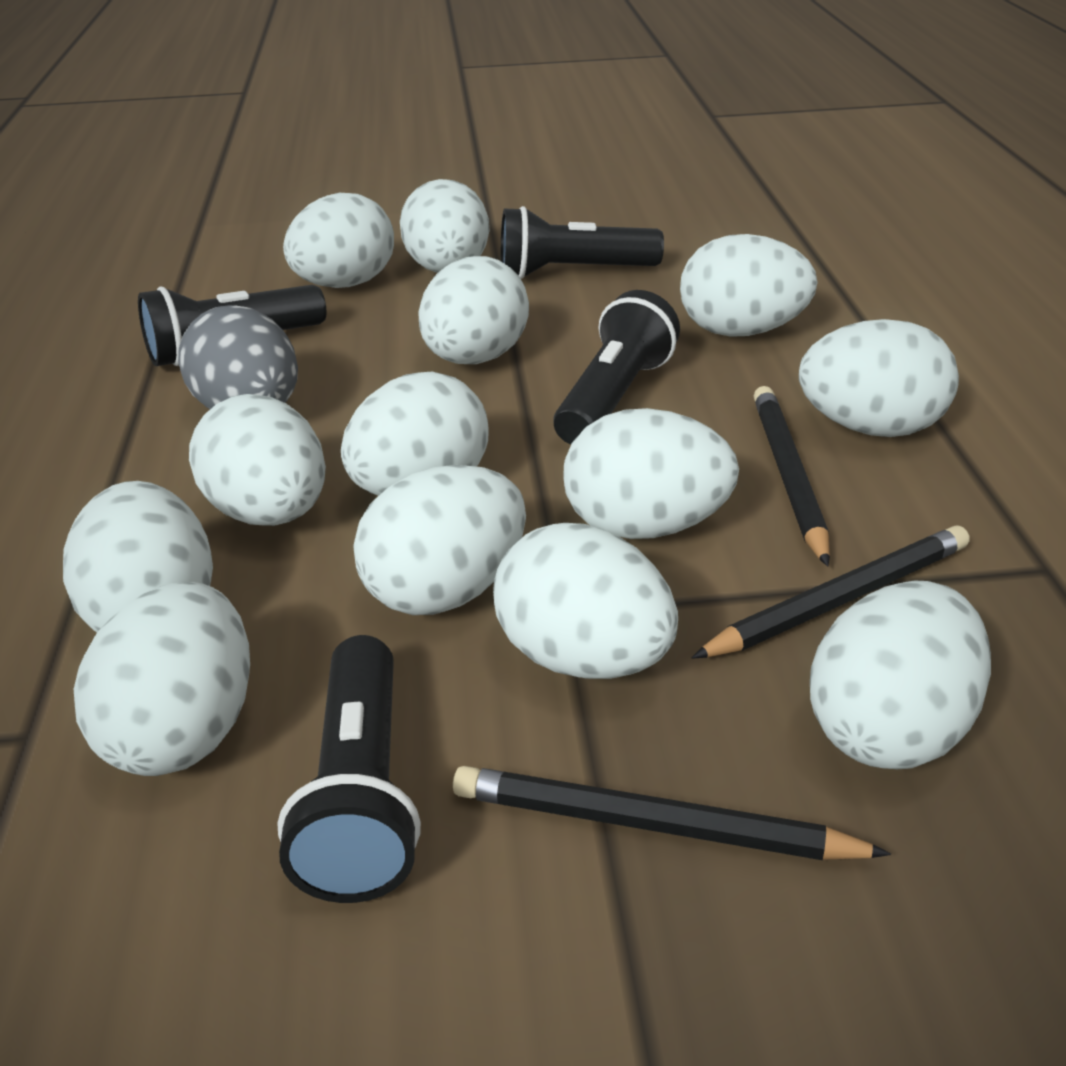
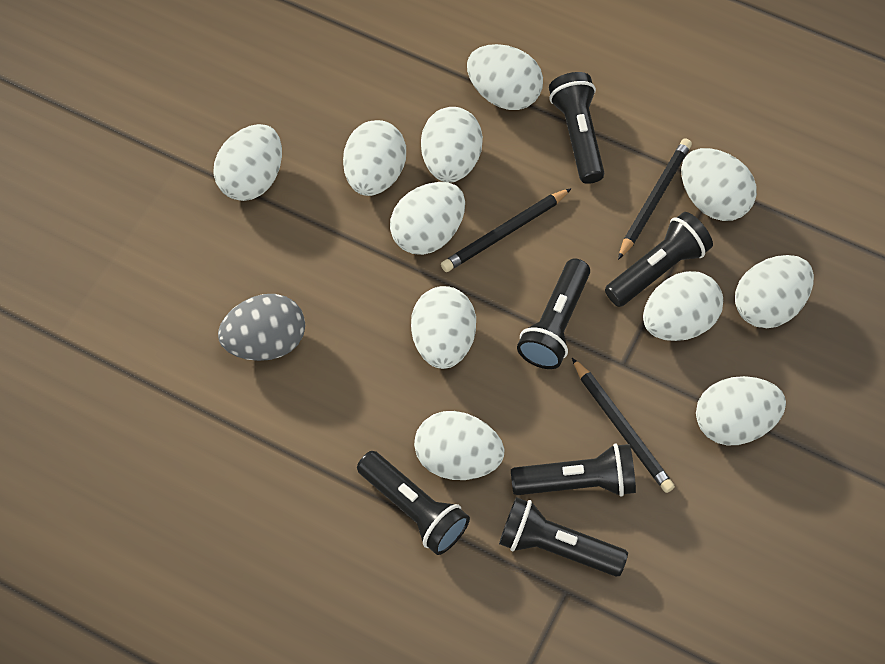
black flashlight: 4 -> 6
white egg: 13 -> 11

